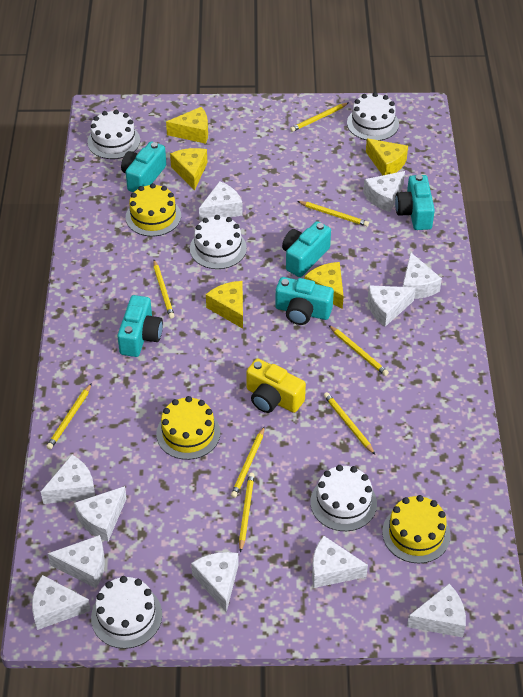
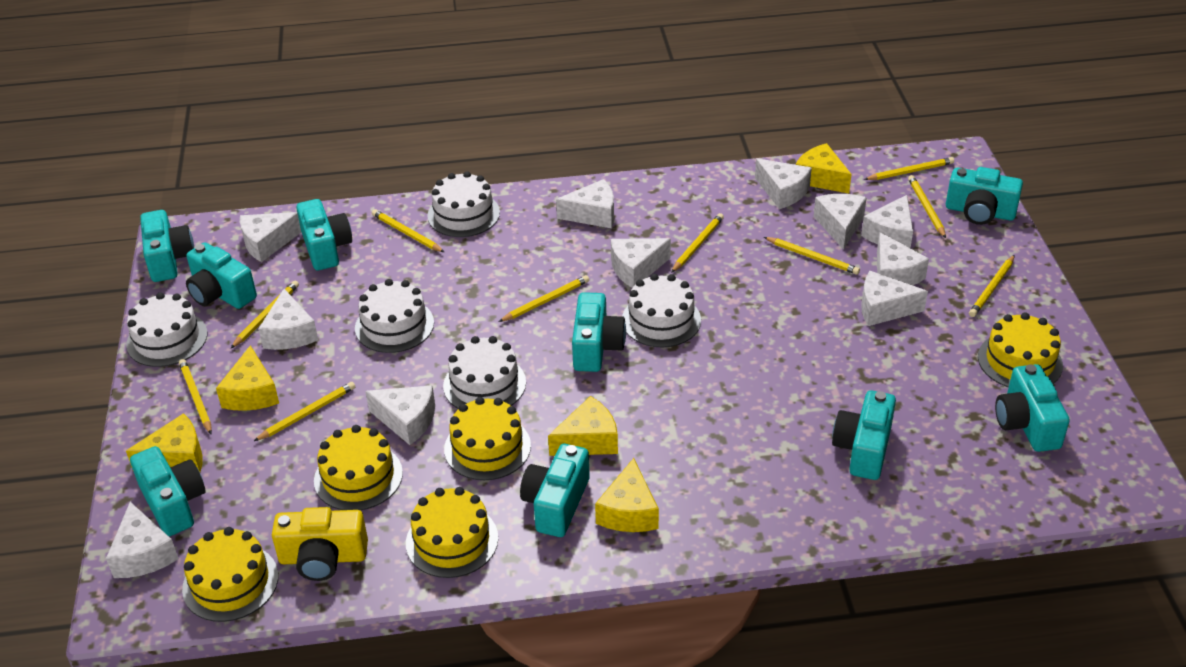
turquoise camera: 5 -> 9
yellow cake: 3 -> 5
yellow pencil: 8 -> 10

